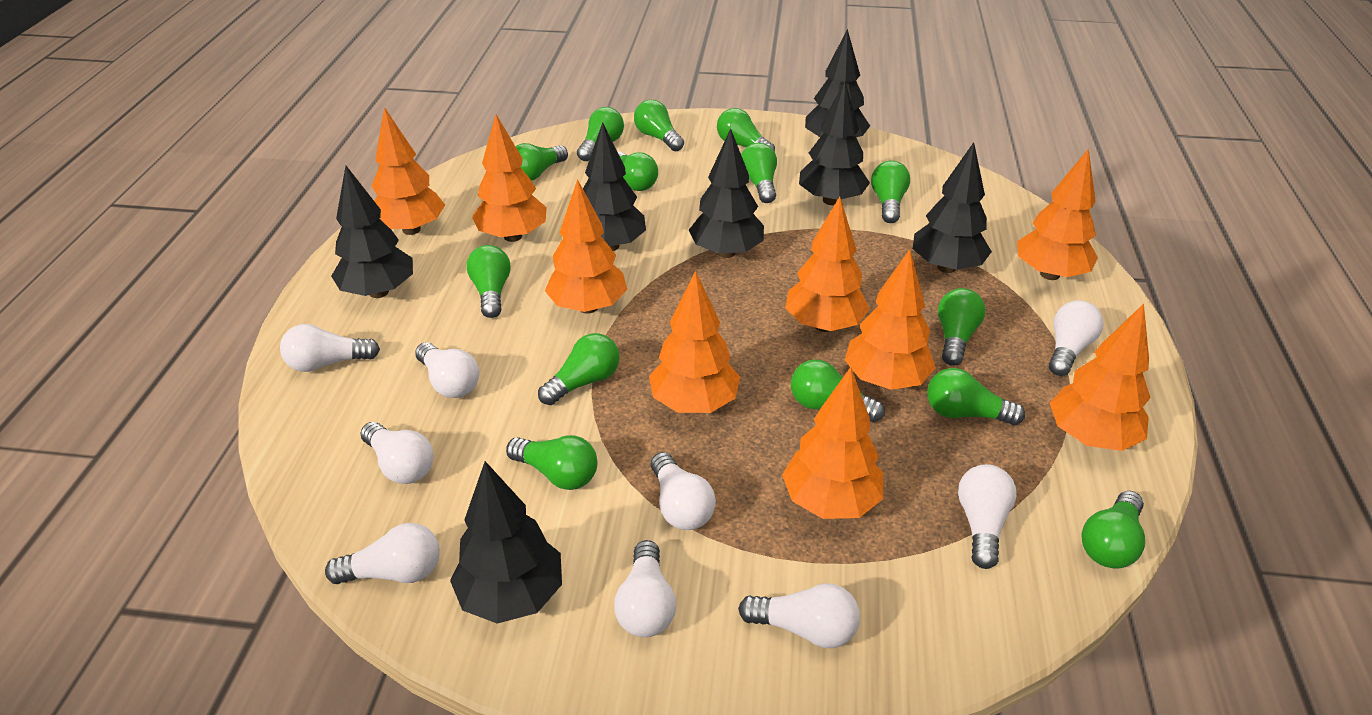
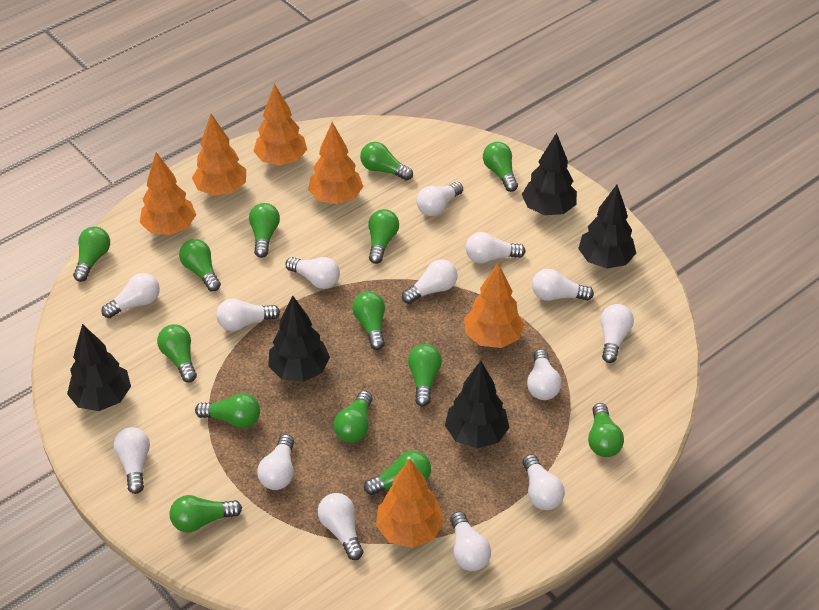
black tree: 7 -> 5
orange tree: 9 -> 6
white light bulb: 9 -> 14

